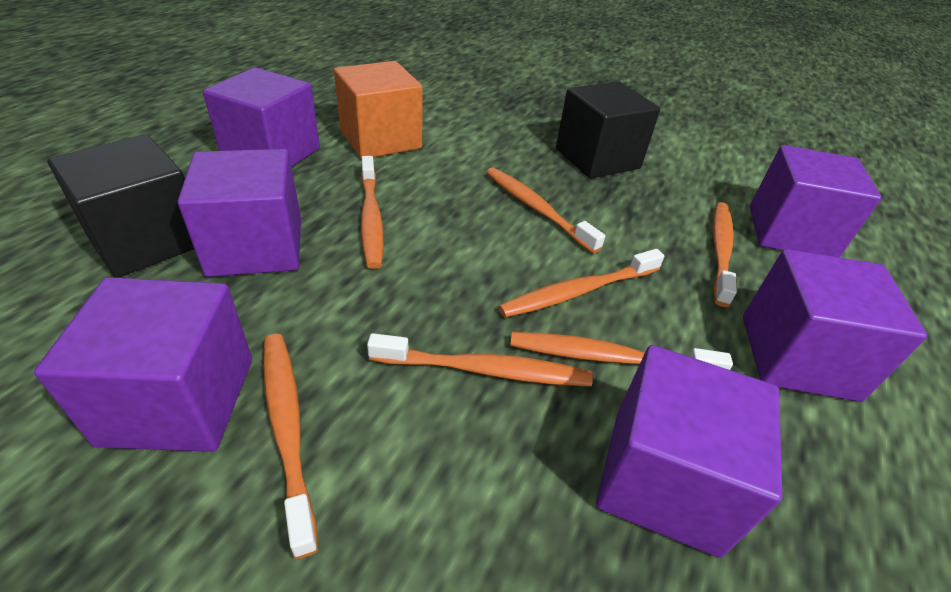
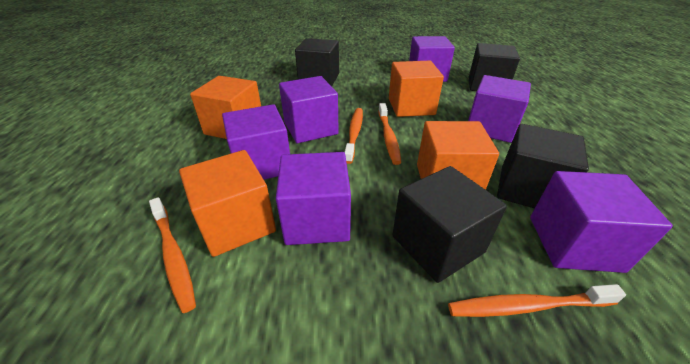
black cube: 2 -> 4
orange cube: 1 -> 4
orange toothbrush: 7 -> 4

